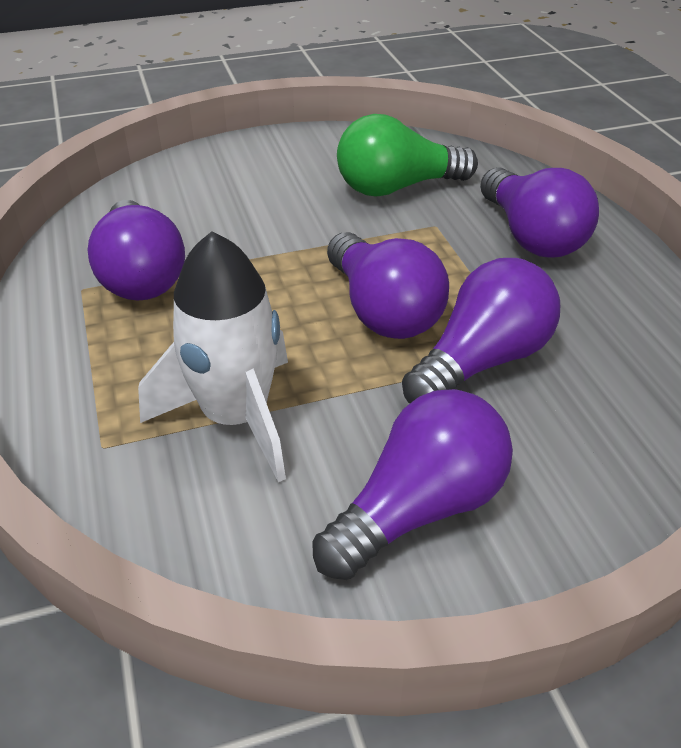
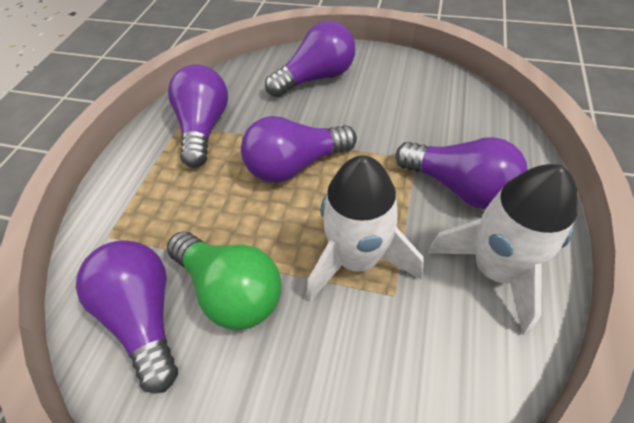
white rocket: 1 -> 2

